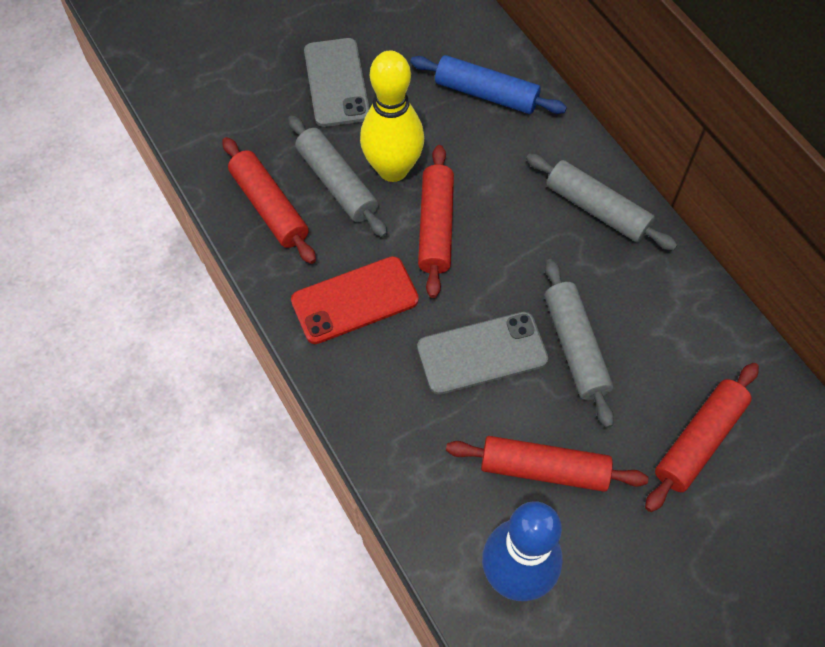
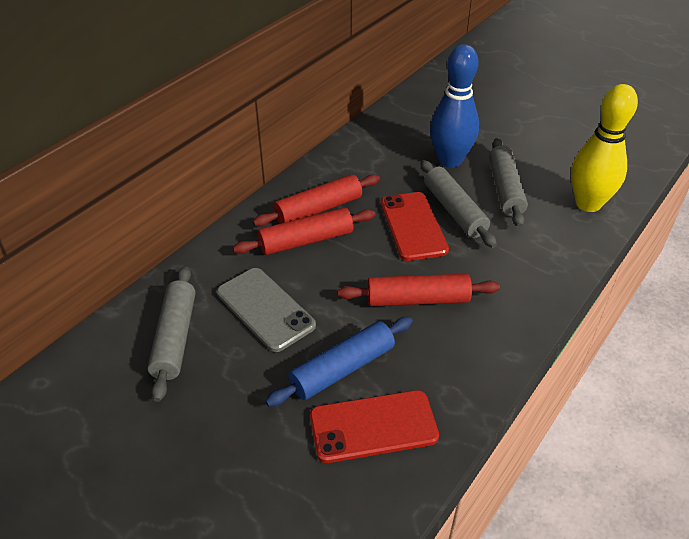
grey phone: 2 -> 1
red phone: 1 -> 2
red rolling pin: 4 -> 3

